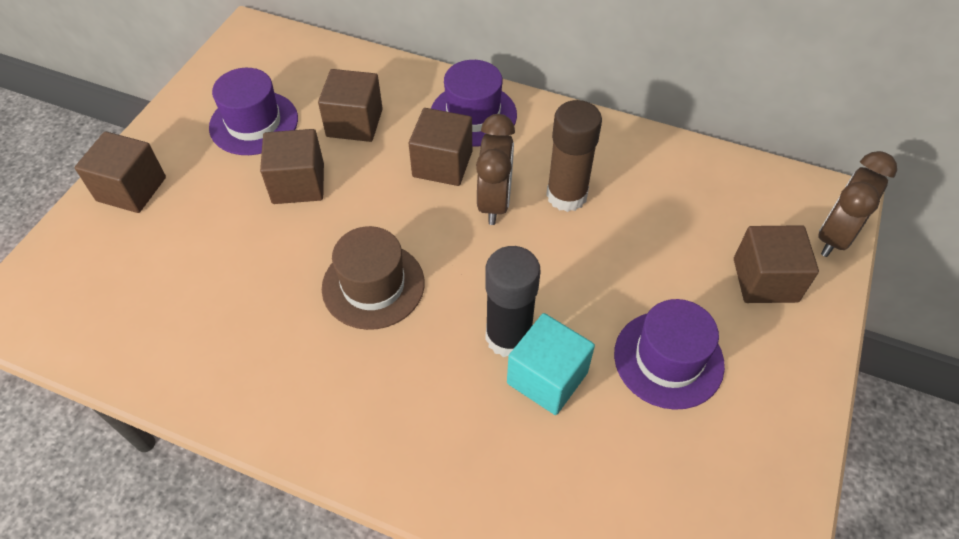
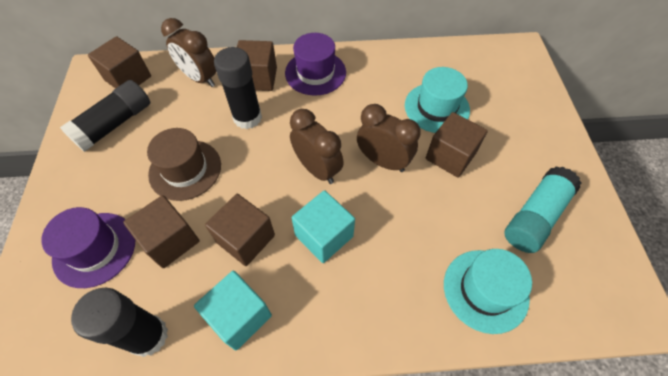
black glue stick: 1 -> 3
brown clock: 2 -> 3
brown glue stick: 1 -> 0
purple hat: 3 -> 2
turquoise cube: 1 -> 2
turquoise glue stick: 0 -> 1
turquoise hat: 0 -> 2

